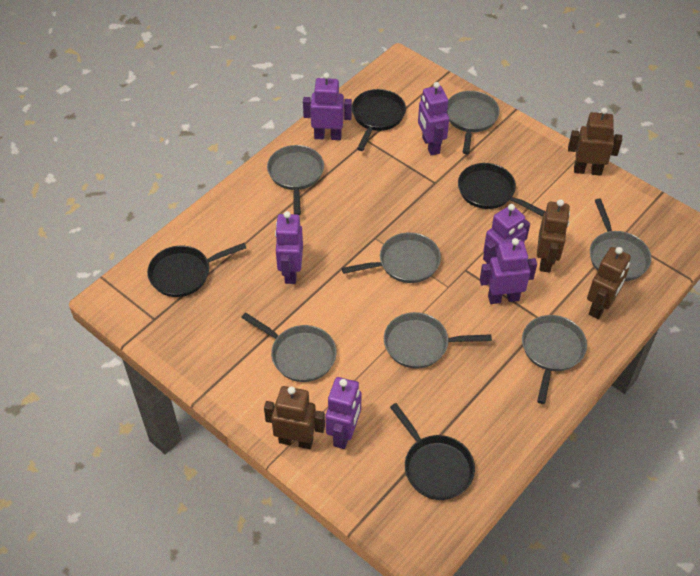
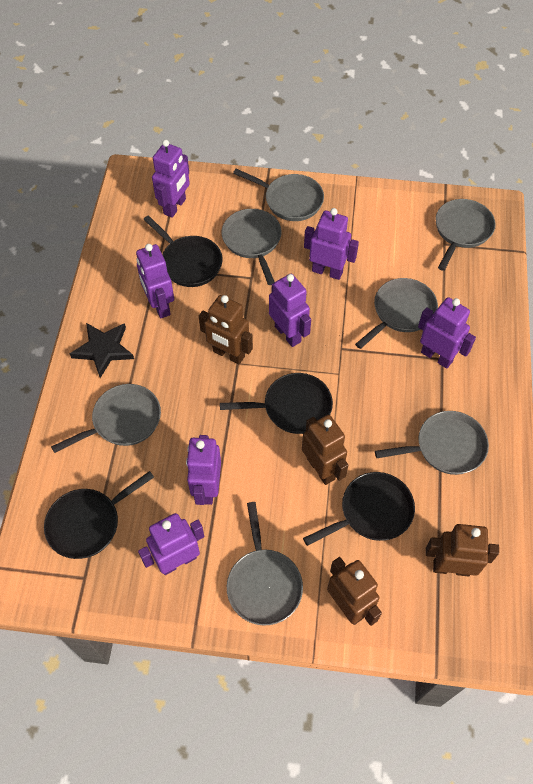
black star: 0 -> 1
purple robot: 6 -> 7

